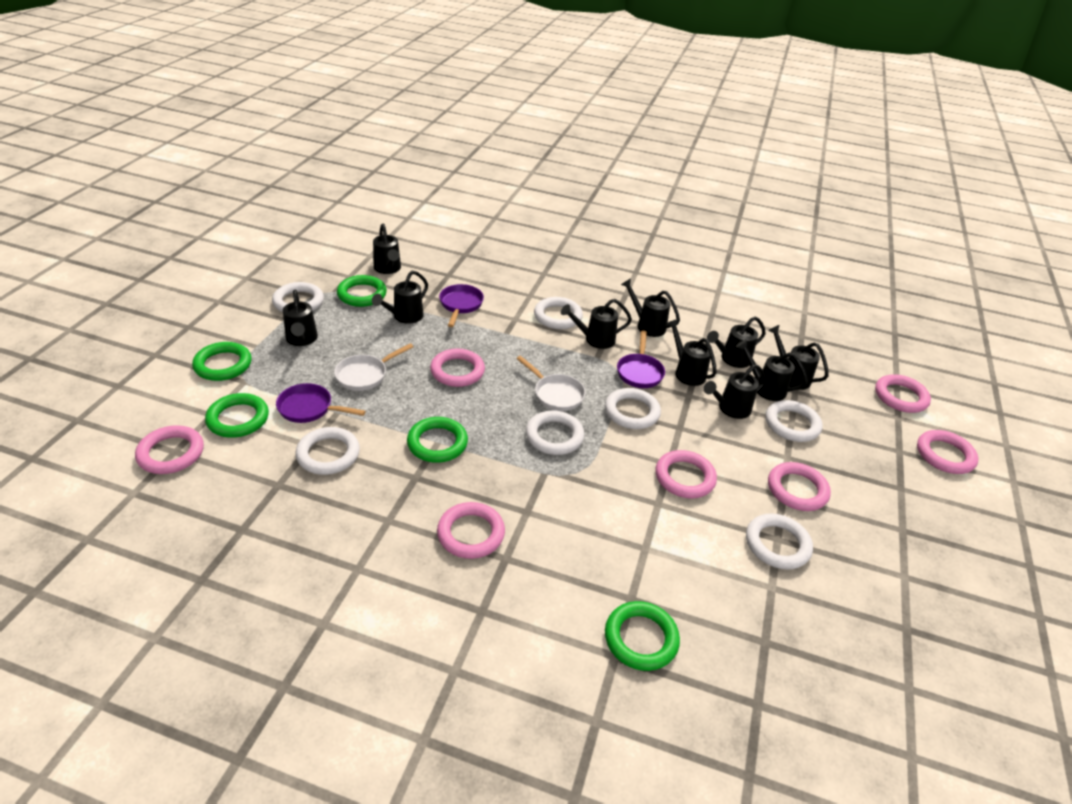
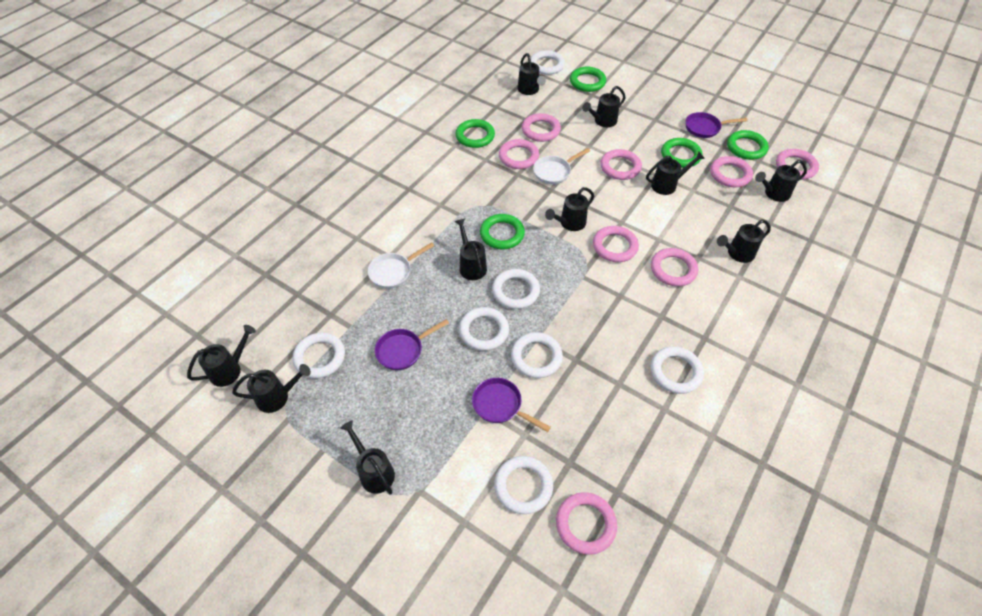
pink ring: 7 -> 8

